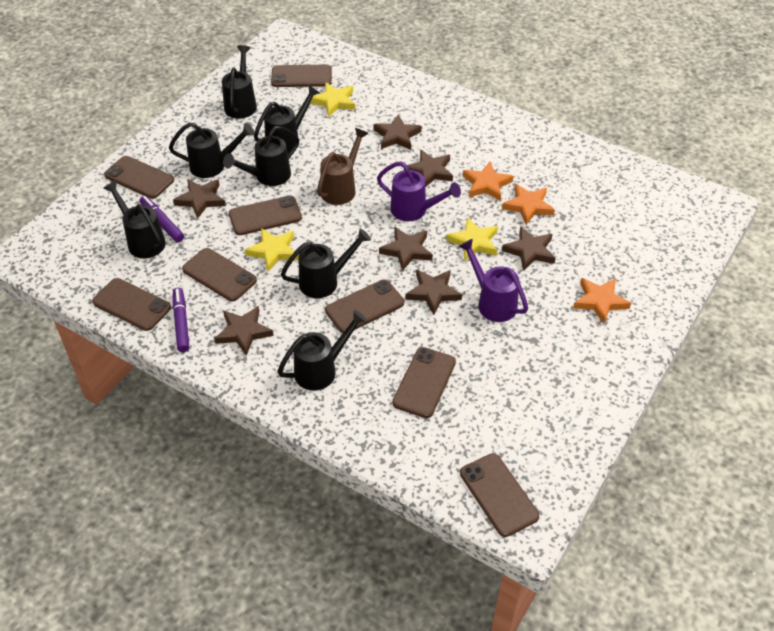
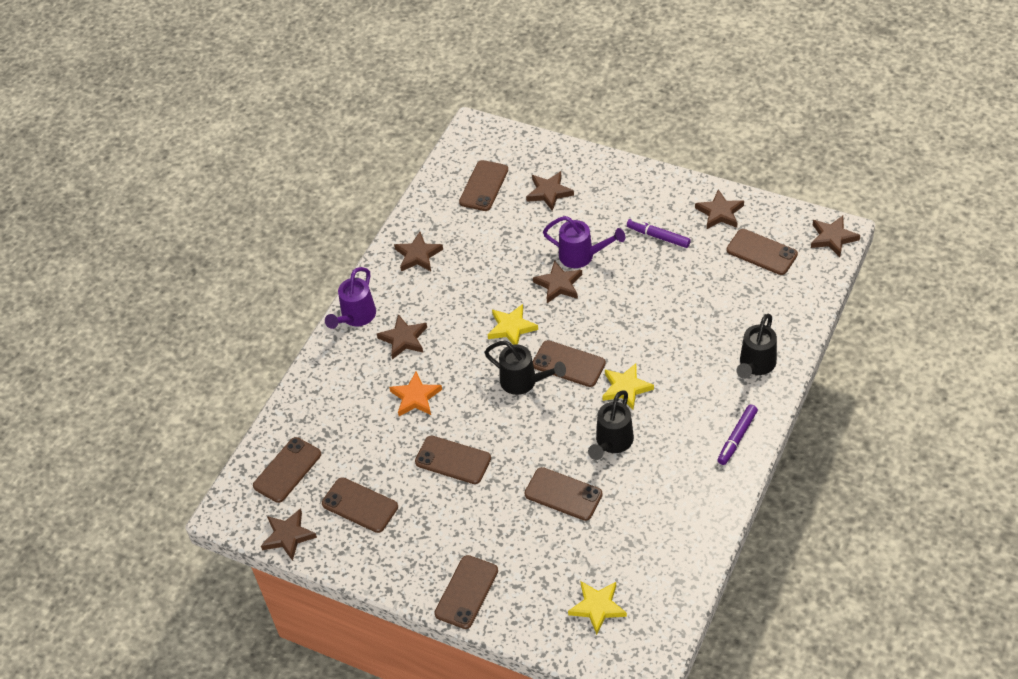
black watering can: 7 -> 3
brown watering can: 1 -> 0
orange star: 3 -> 1

